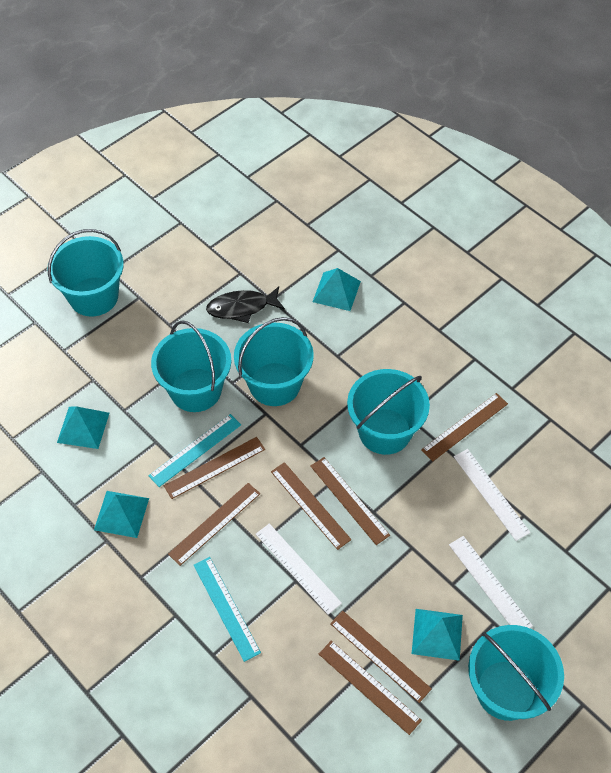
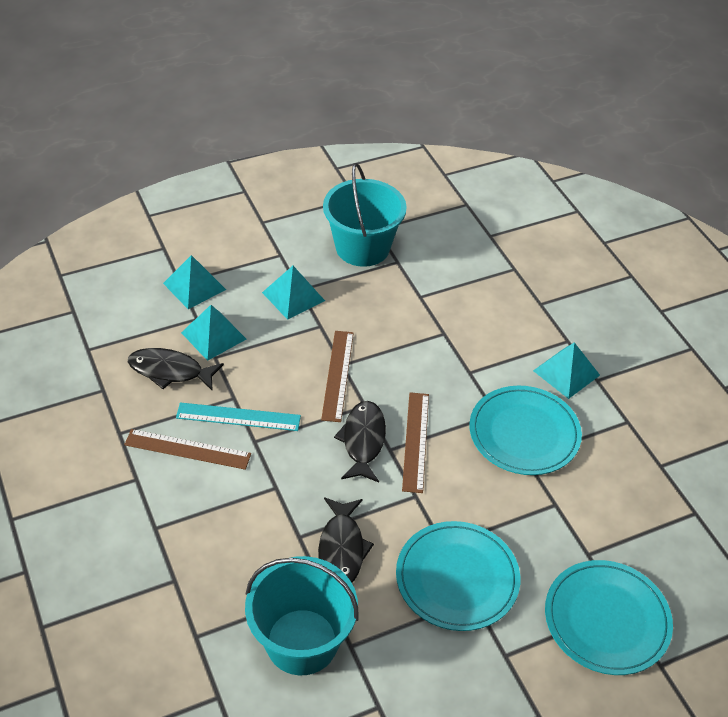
black fish: 1 -> 3
brown ruler: 7 -> 3
turquoise bucket: 5 -> 2
turquoise plate: 0 -> 3
turquoise ruler: 2 -> 1
white ruler: 3 -> 0

